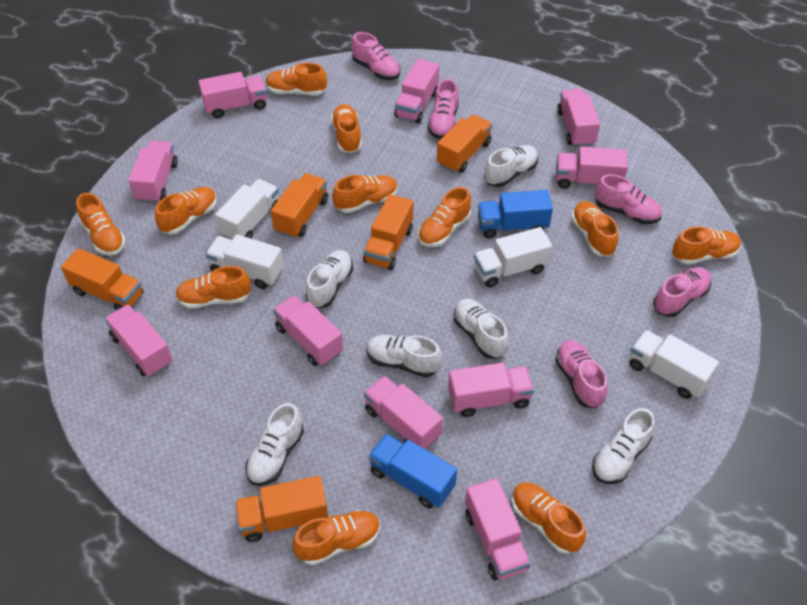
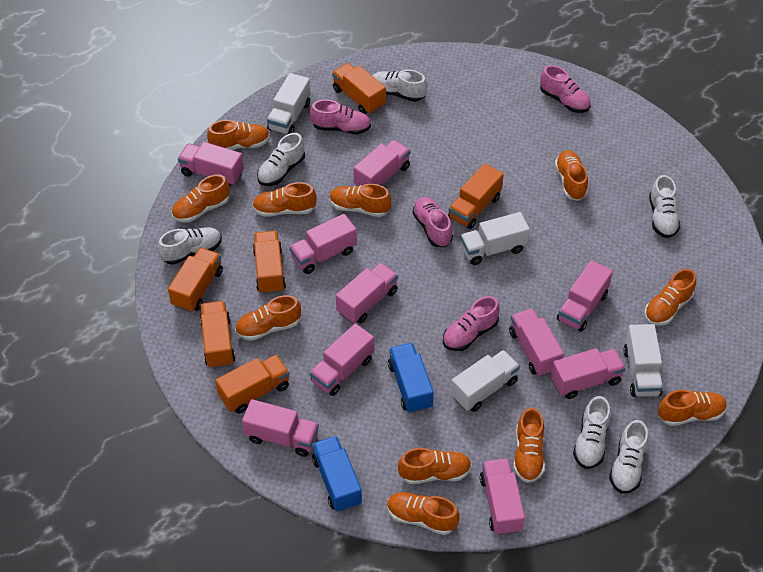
orange truck: 5 -> 6
pink shoe: 5 -> 4

